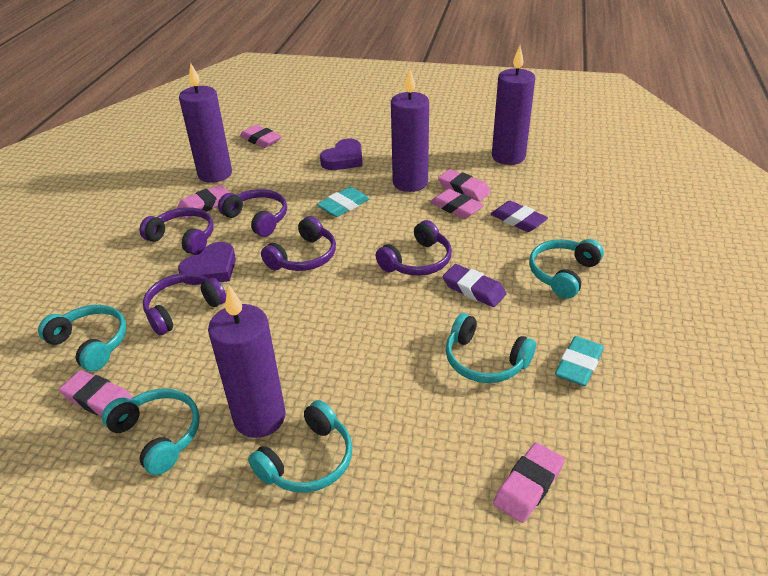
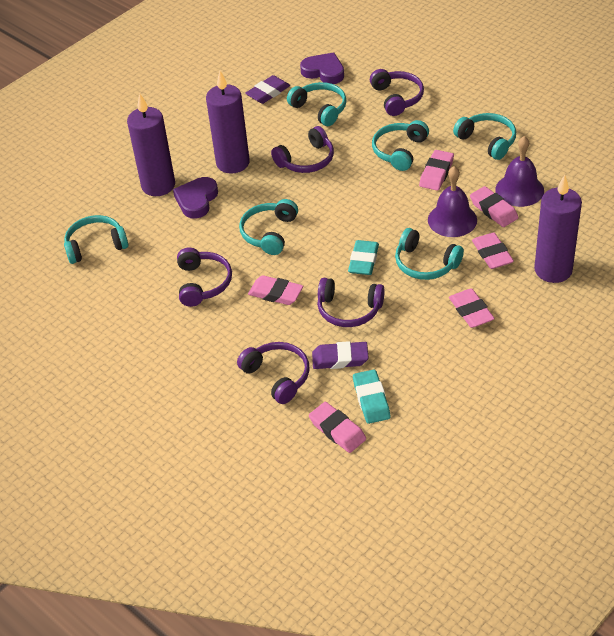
purple bell: 0 -> 2
purple candle: 4 -> 3
turquoise headphones: 5 -> 6

